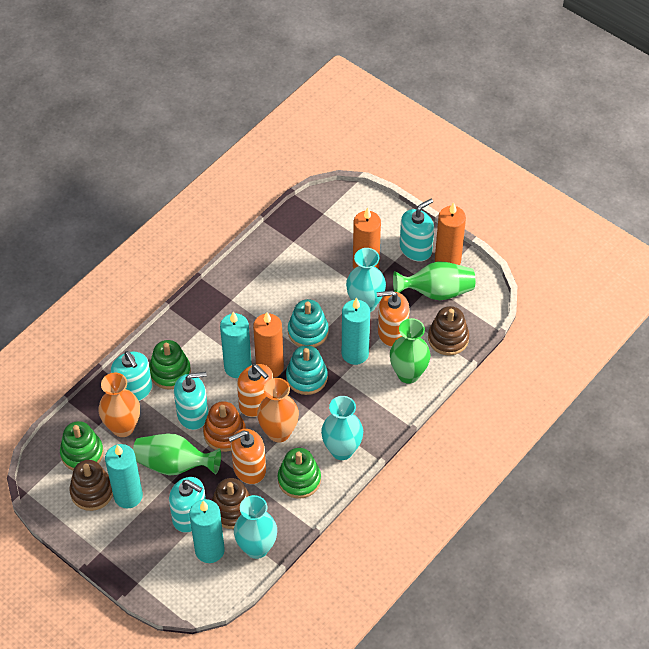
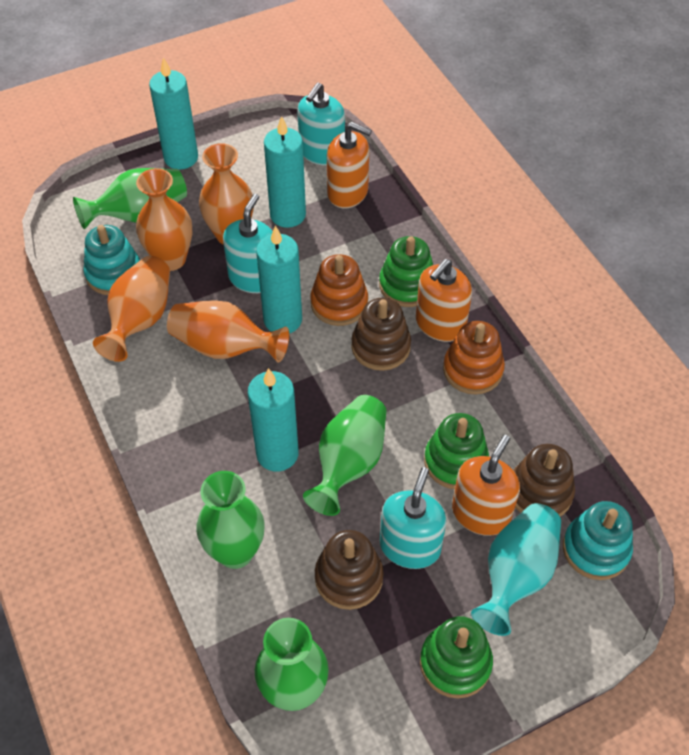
green vase: 3 -> 4
orange candle: 3 -> 0
orange stacking toy: 1 -> 2
orange vase: 2 -> 4
turquoise soap dispenser: 4 -> 3
turquoise vase: 3 -> 1

